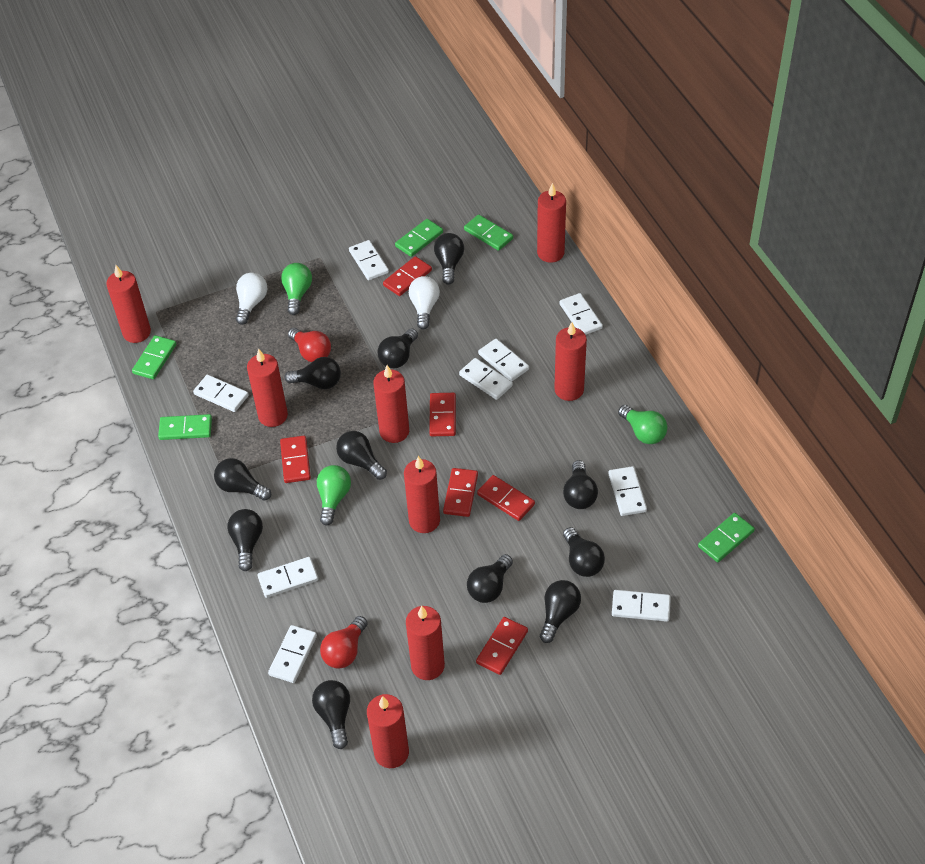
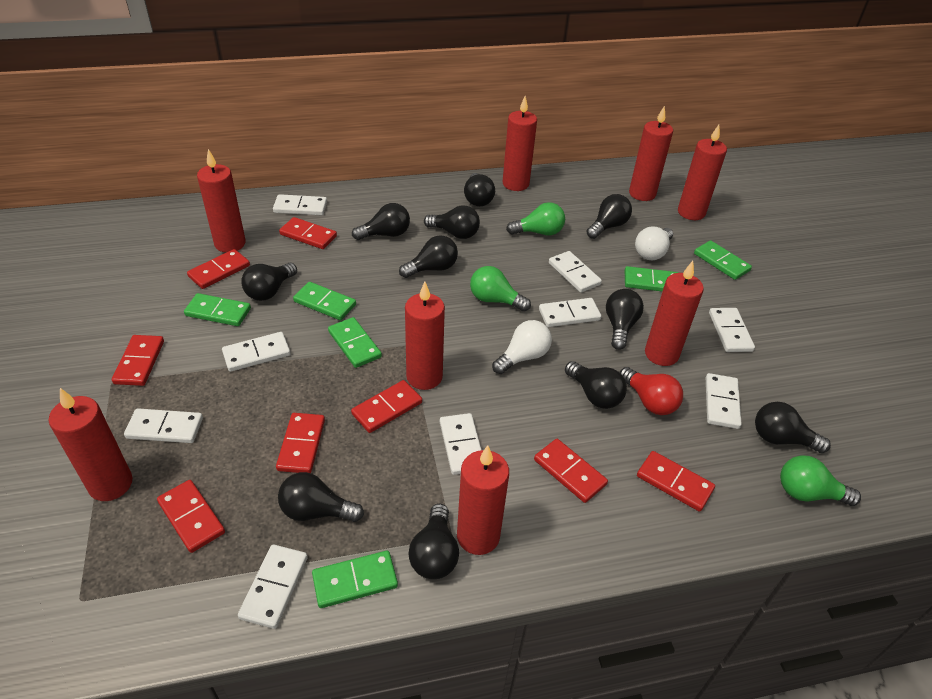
green domino: 5 -> 6
red domino: 6 -> 8
red light bulb: 2 -> 1

